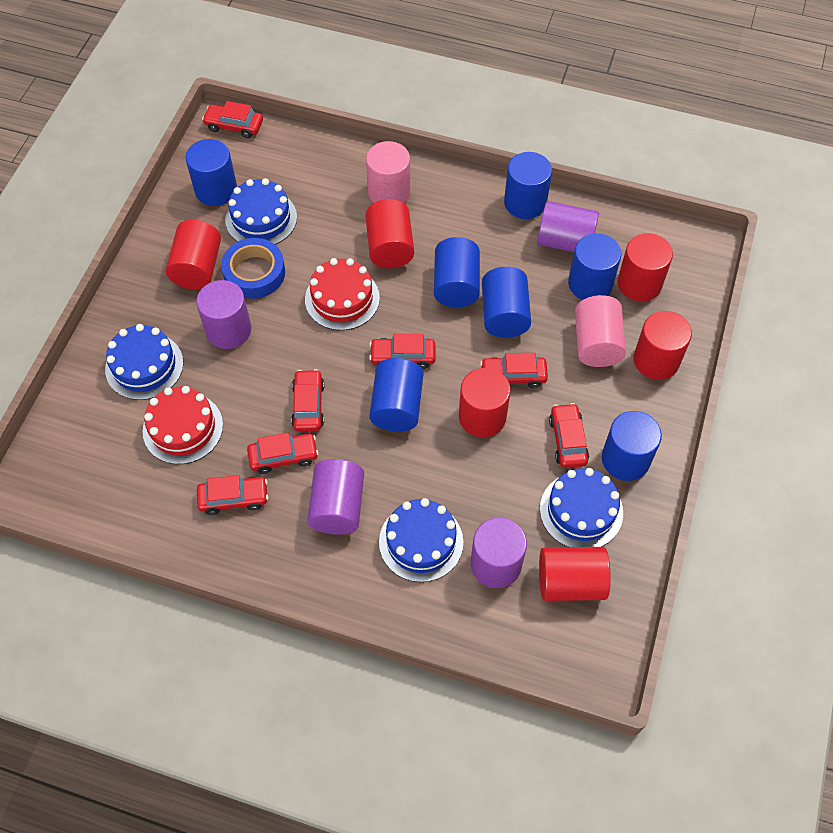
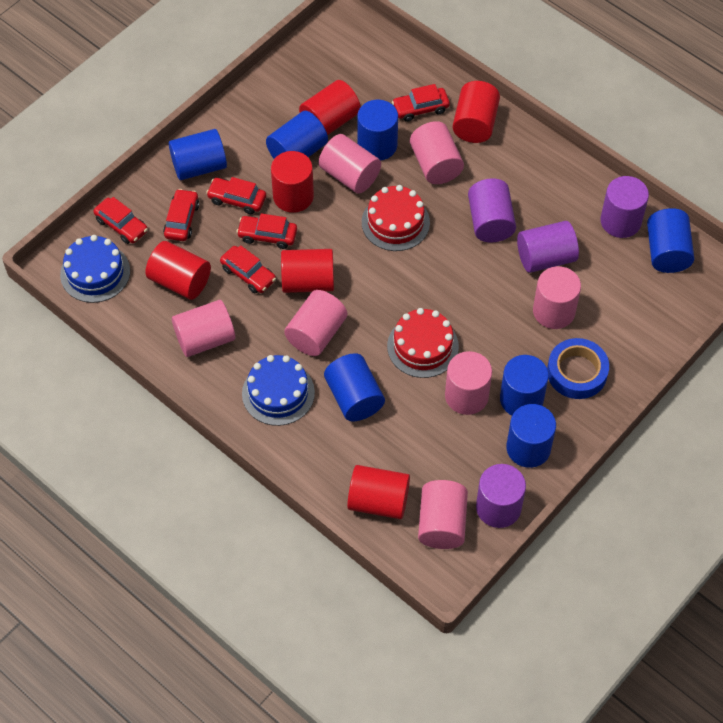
blue cake: 4 -> 2
pink cylinder: 2 -> 7
red car: 7 -> 6

